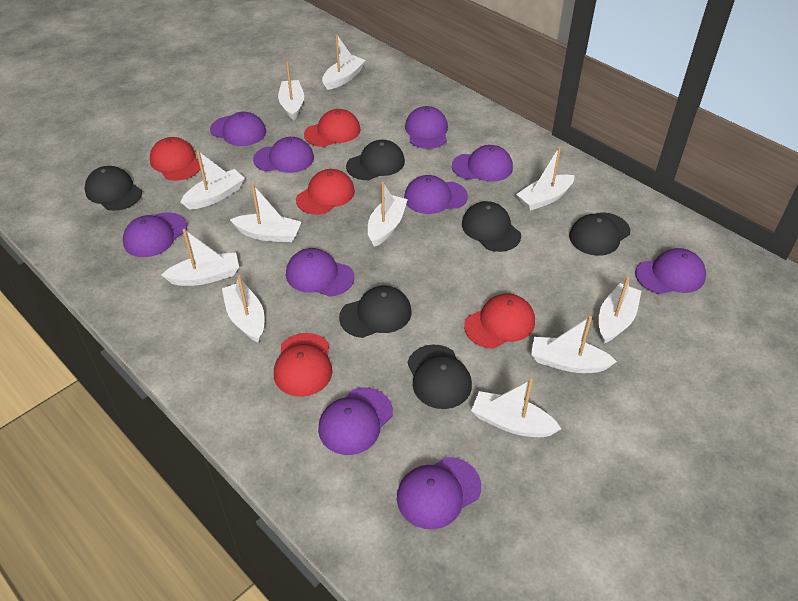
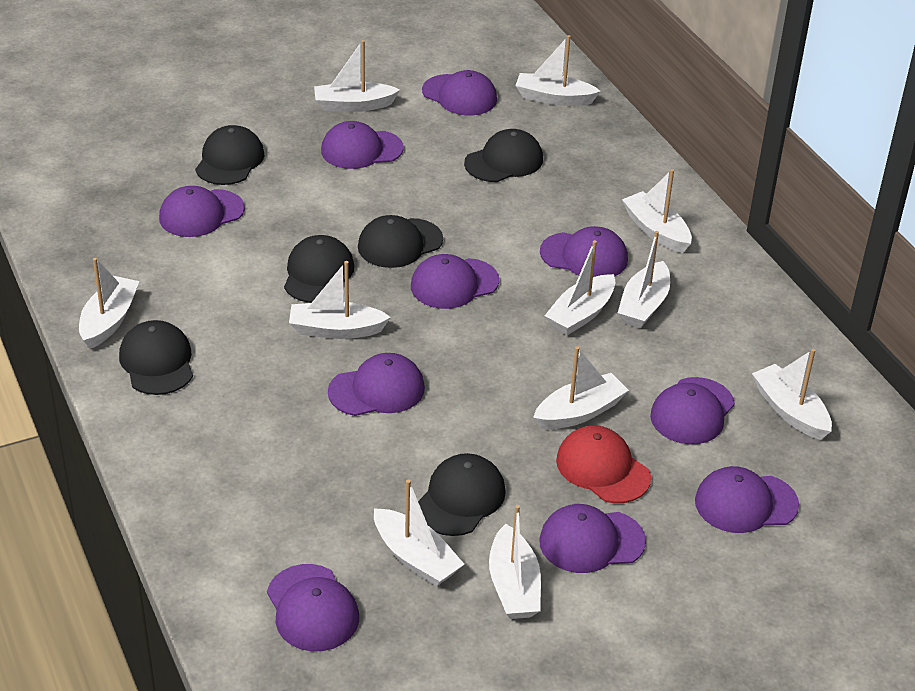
red cap: 5 -> 1

